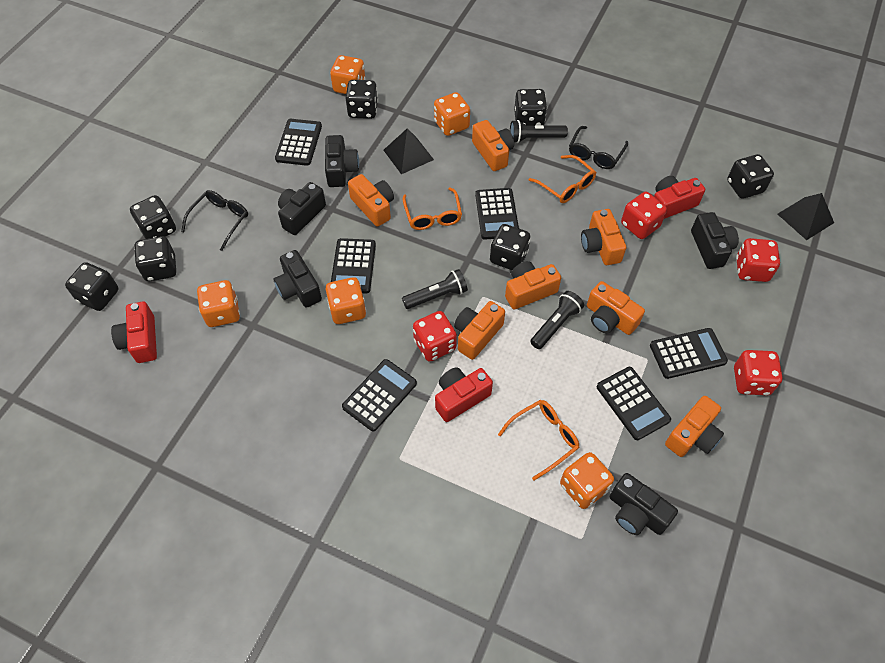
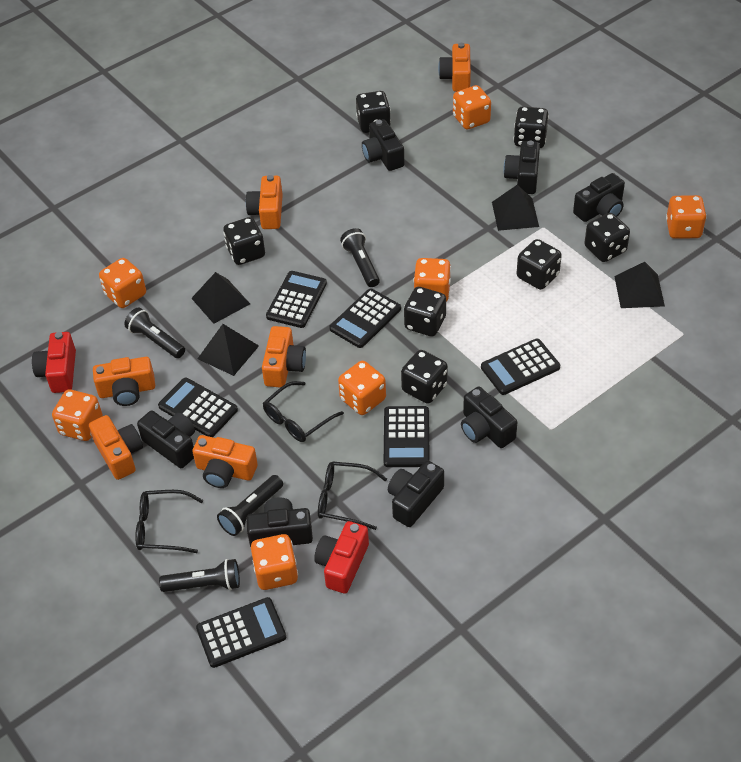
black camera: 5 -> 7
black flashlight: 3 -> 4
black glasses: 2 -> 3
black pyramid: 2 -> 4
orange camera: 7 -> 6
orange dice: 5 -> 7
orange glasses: 3 -> 0
red camera: 3 -> 2
red dice: 4 -> 0

